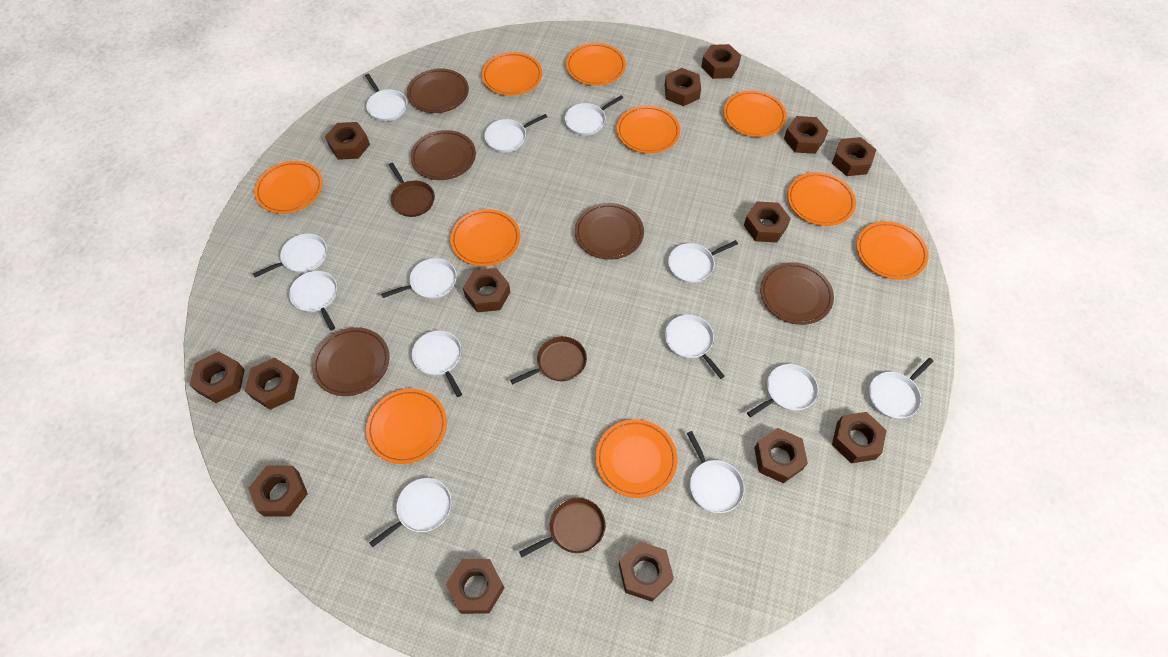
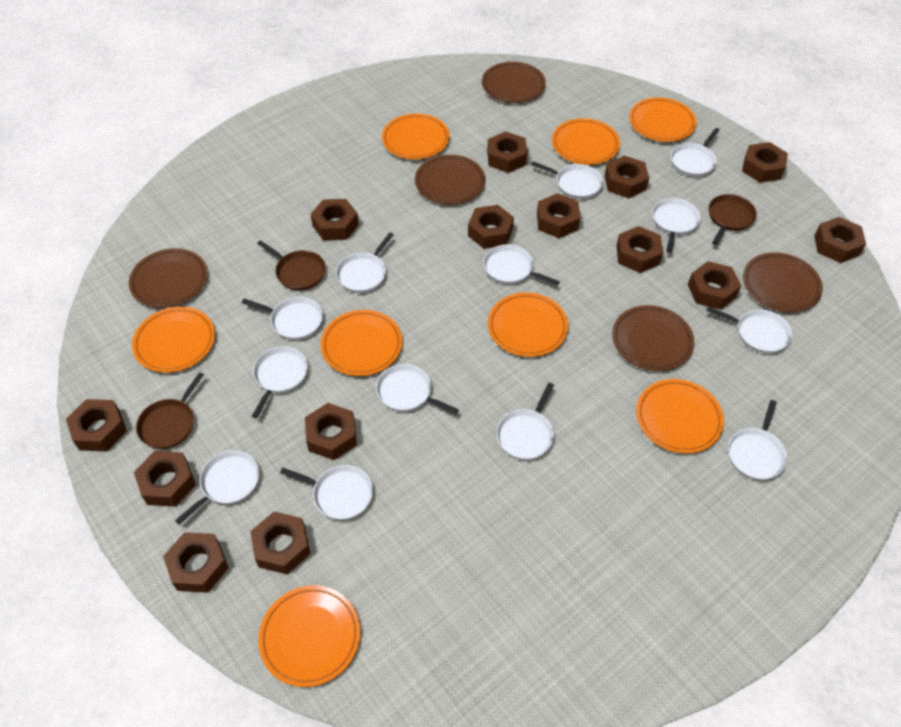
orange plate: 10 -> 8

